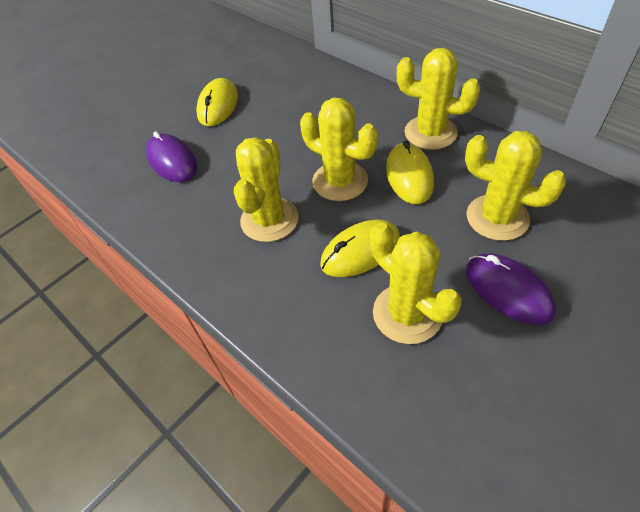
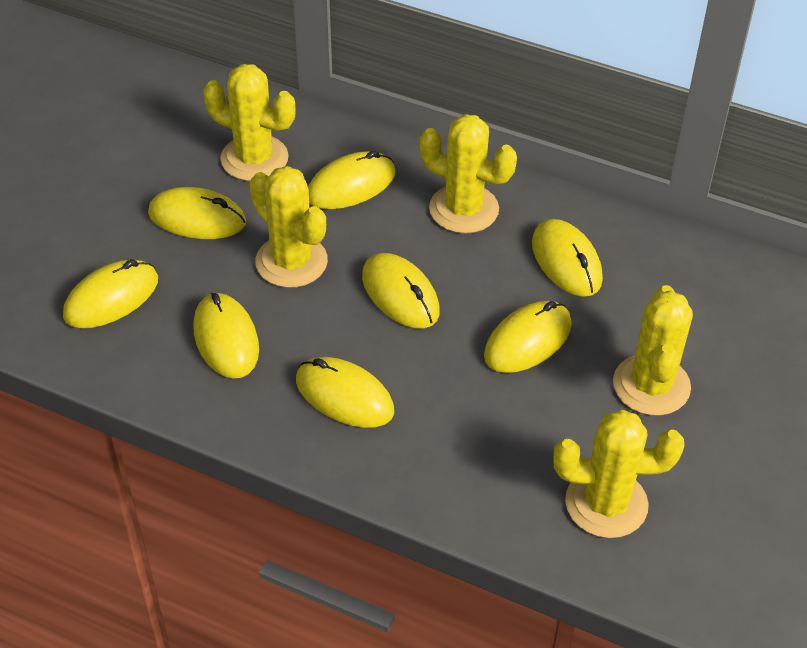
purple mouse: 2 -> 0
yellow mouse: 3 -> 8

